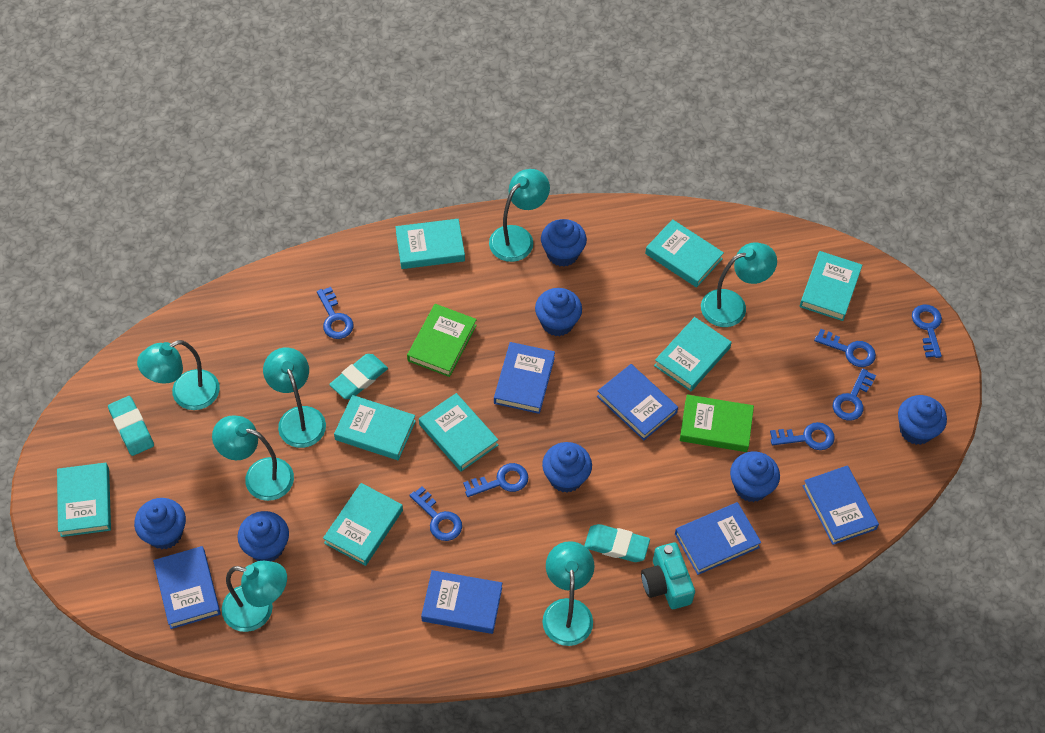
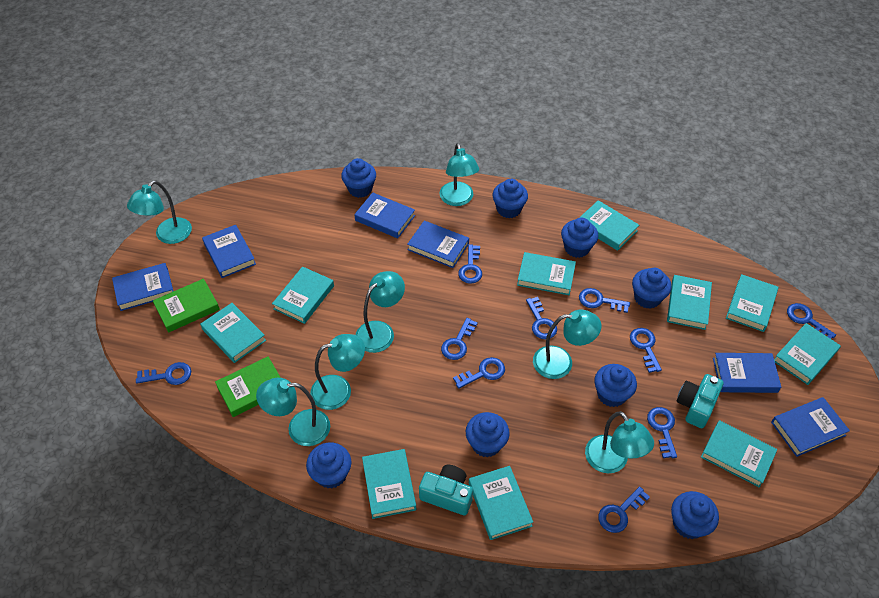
blue cupcake: 7 -> 8
blue key: 7 -> 10
turquoise book: 8 -> 10
turquoise camera: 1 -> 2
turquoise eraser: 3 -> 0

